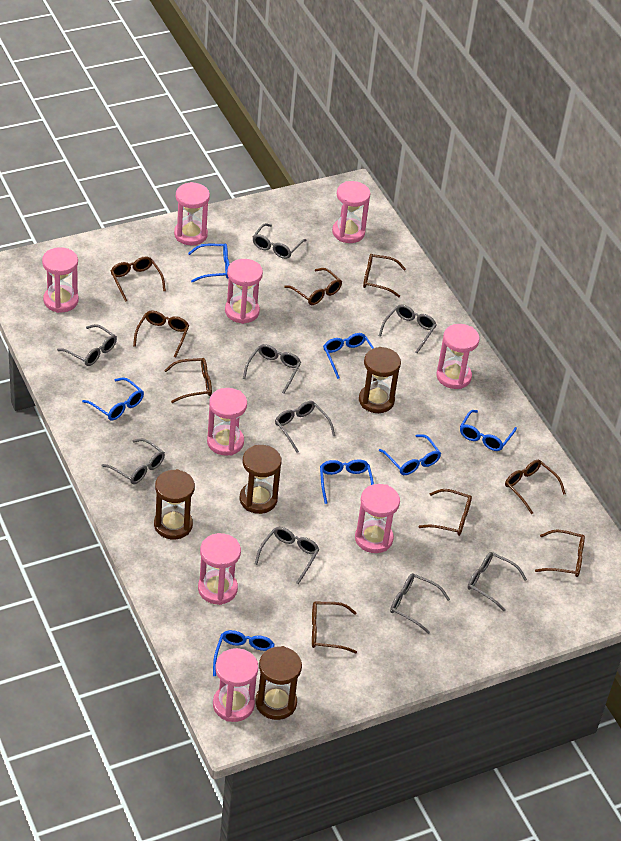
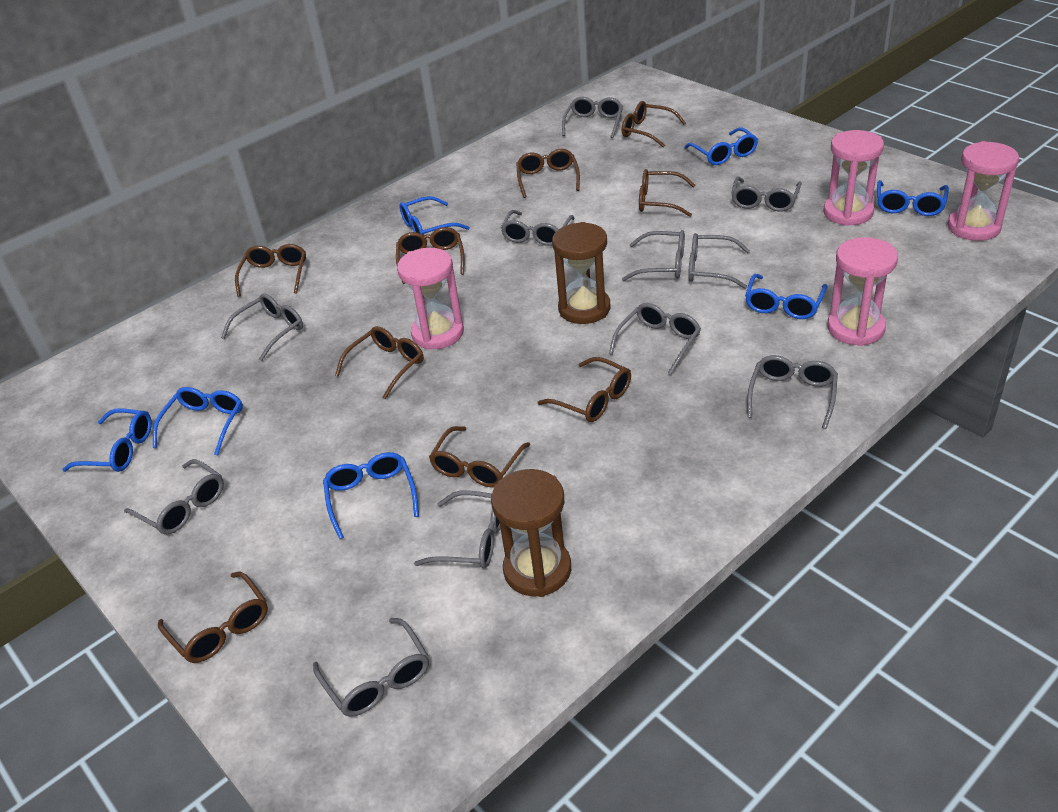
brown hourglass: 4 -> 2
grey glasses: 9 -> 11
pink hourglass: 9 -> 4

